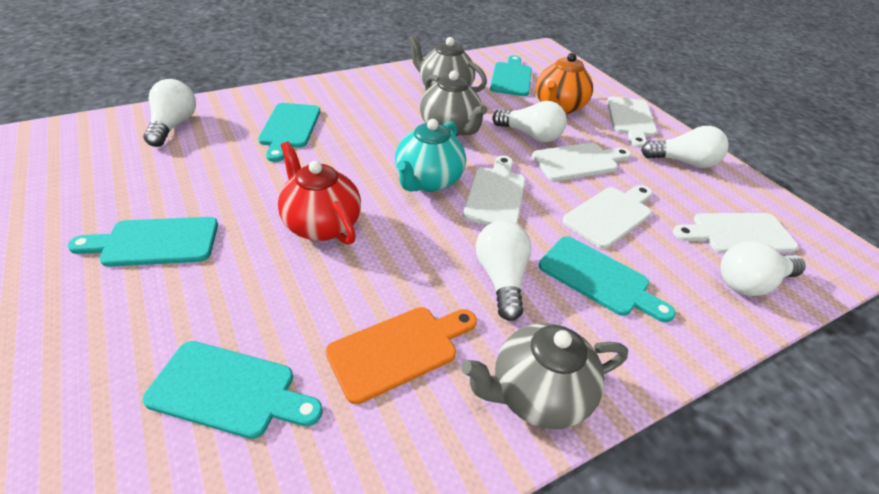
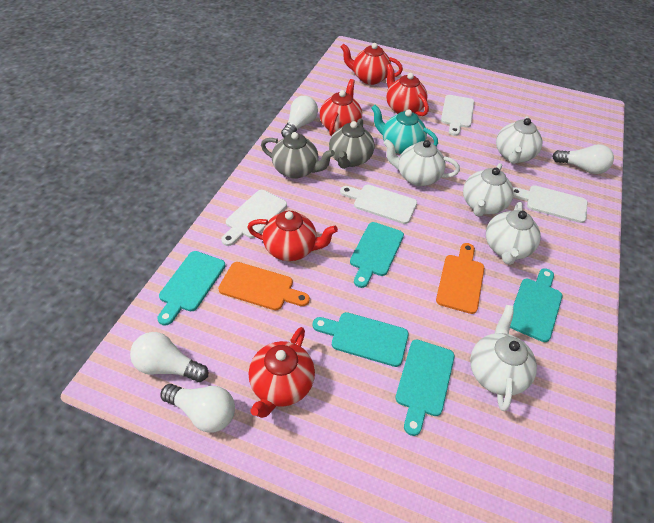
grey teapot: 3 -> 2
orange cutting board: 1 -> 2
orange teapot: 1 -> 0
red teapot: 1 -> 5
white cutting board: 5 -> 4
white light bulb: 5 -> 4
white teapot: 0 -> 5

